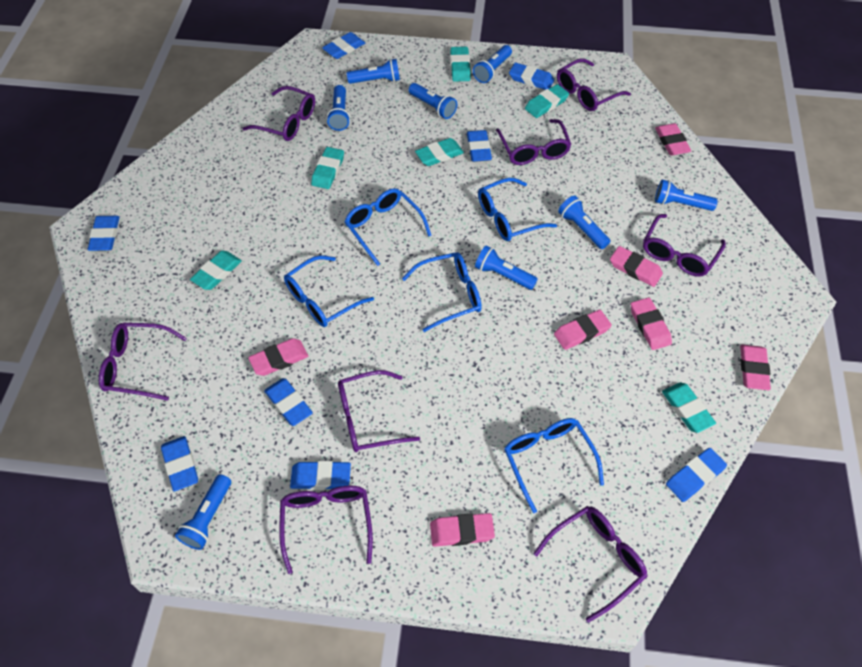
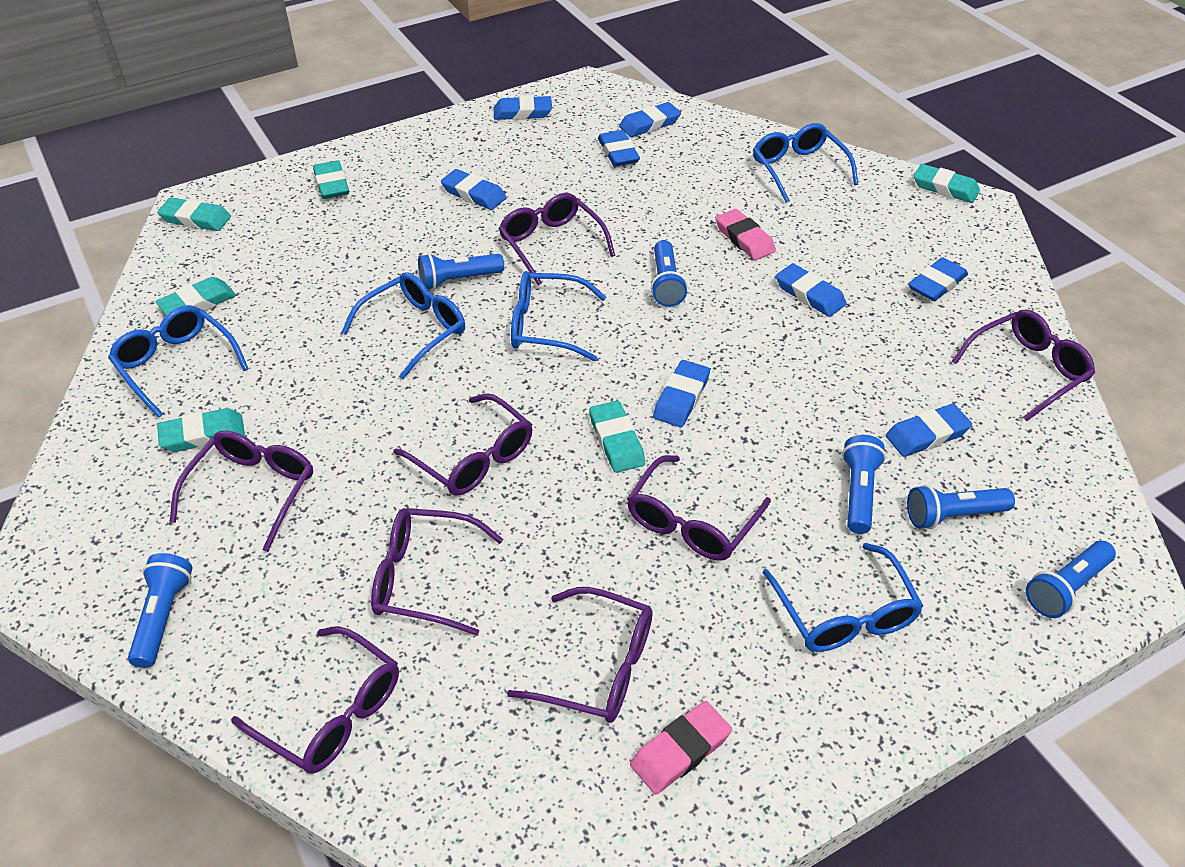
blue flashlight: 8 -> 6
pink eraser: 7 -> 2

